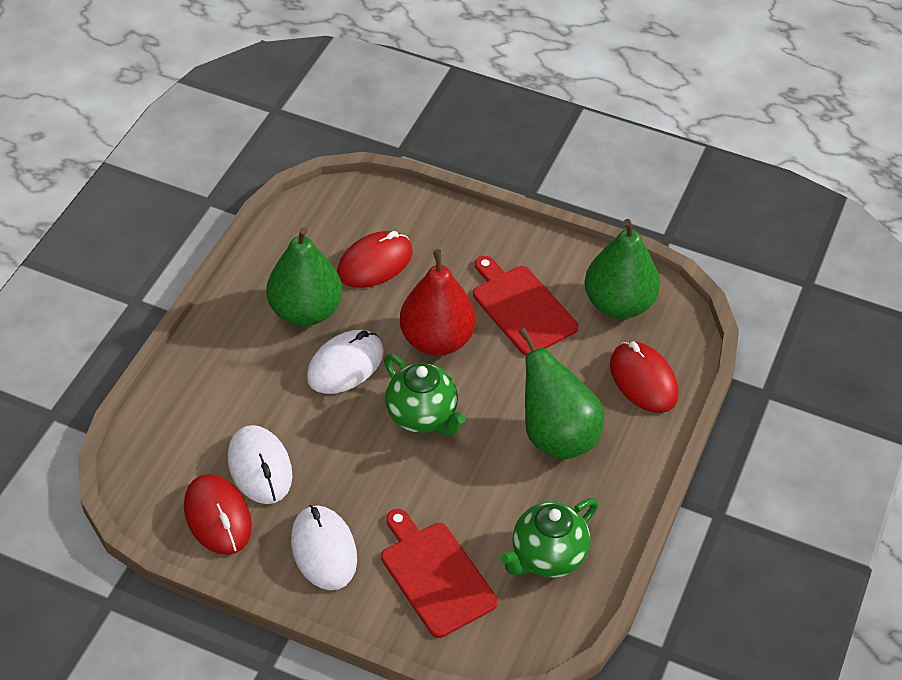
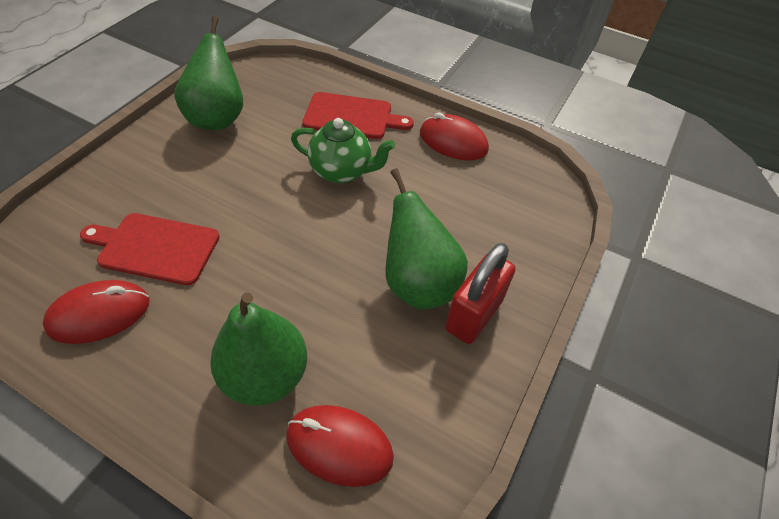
green teapot: 2 -> 1
red padlock: 0 -> 1
red pear: 1 -> 0
white mouse: 3 -> 0

